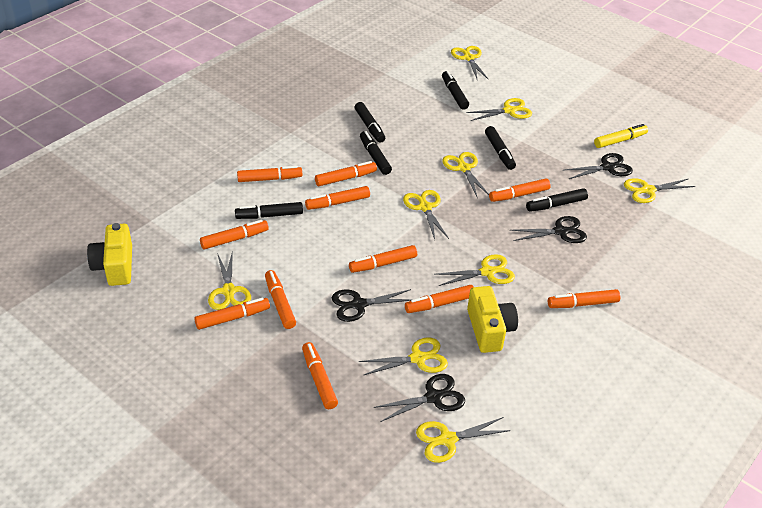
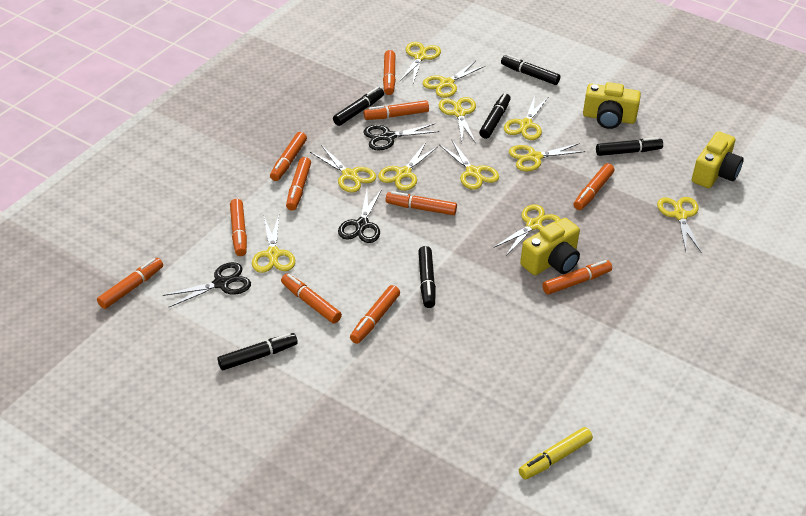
black scissors: 4 -> 3
yellow camera: 2 -> 3
yellow scissors: 9 -> 11

